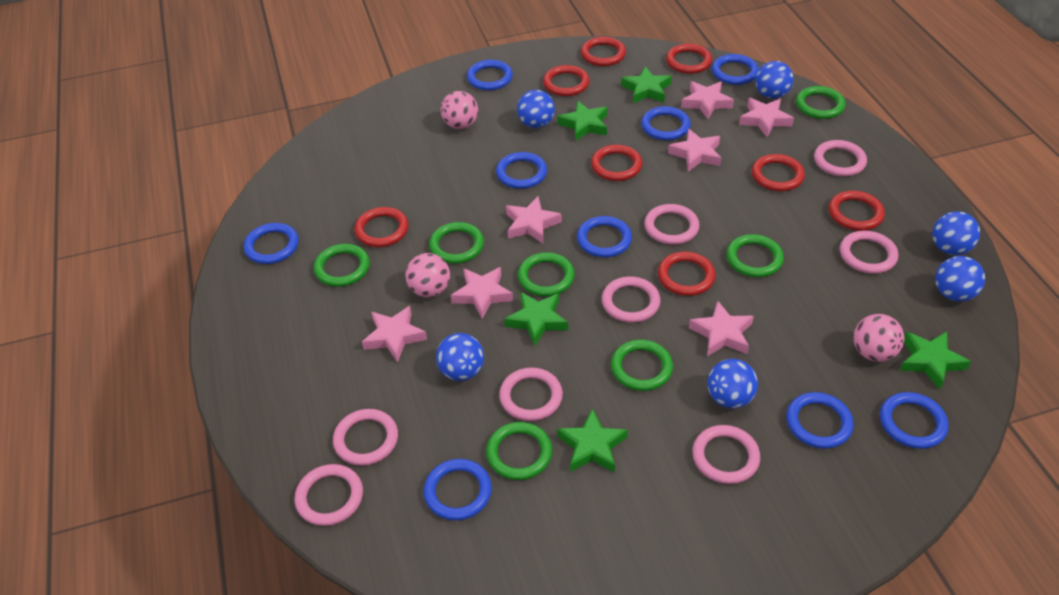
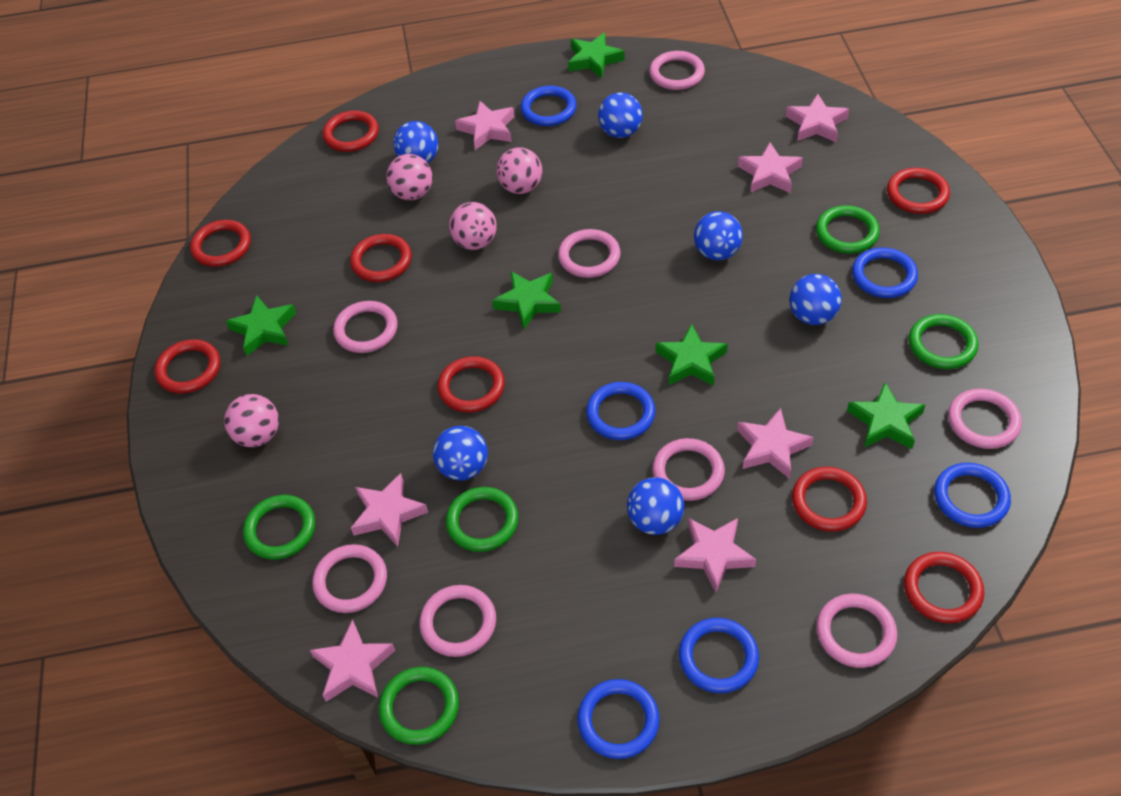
blue ring: 9 -> 6
green ring: 7 -> 5
pink ball: 3 -> 4

